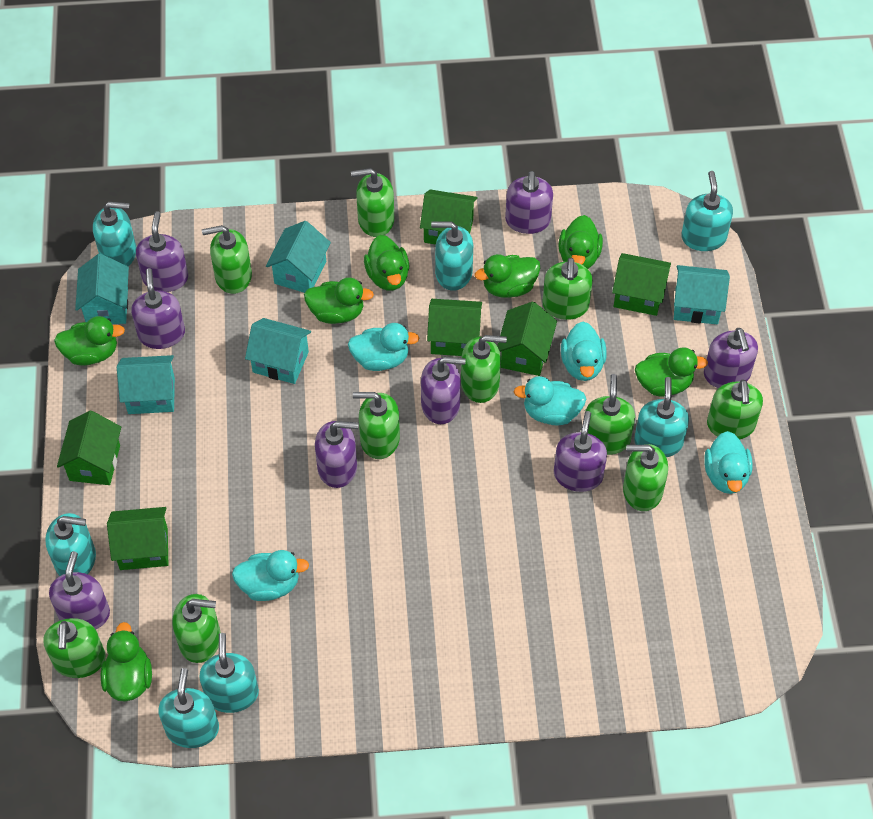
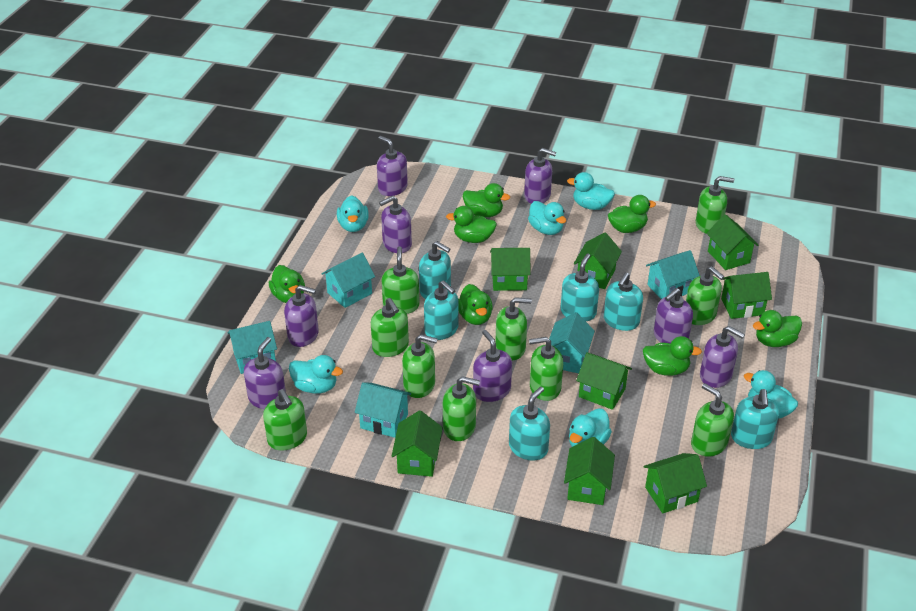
green house: 6 -> 8
turquoise duck: 5 -> 6
turquoise soap dispenser: 7 -> 6

